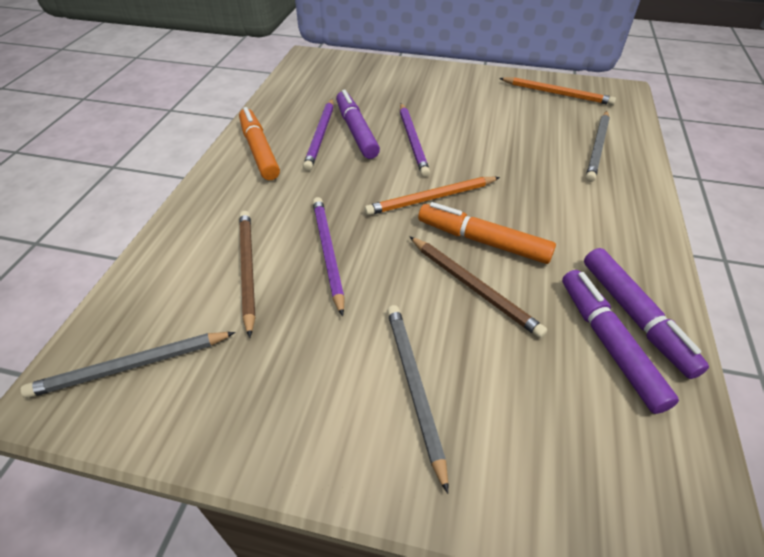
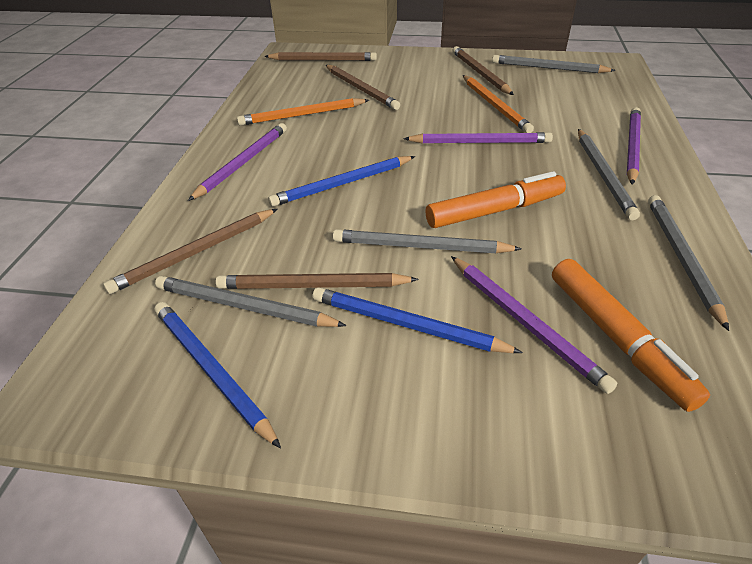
blue pencil: 0 -> 3
brown pencil: 2 -> 5
grey pencil: 3 -> 5
purple marker: 3 -> 0
purple pencil: 3 -> 4

